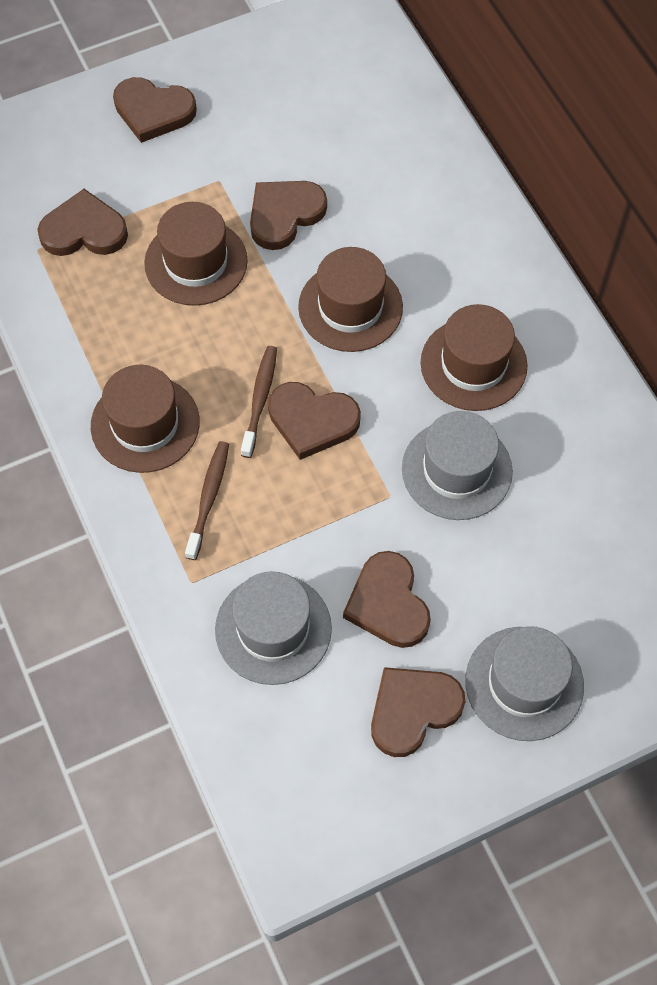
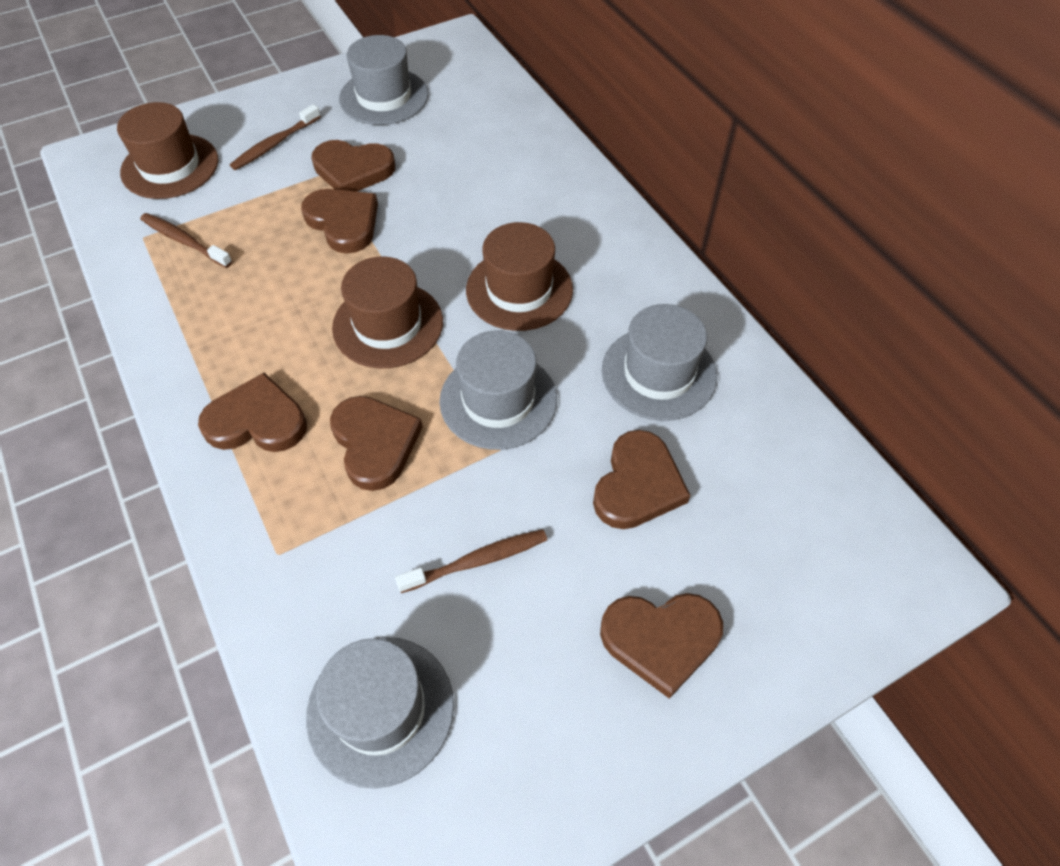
brown hat: 4 -> 3
brown toothbrush: 2 -> 3
grey hat: 3 -> 4

